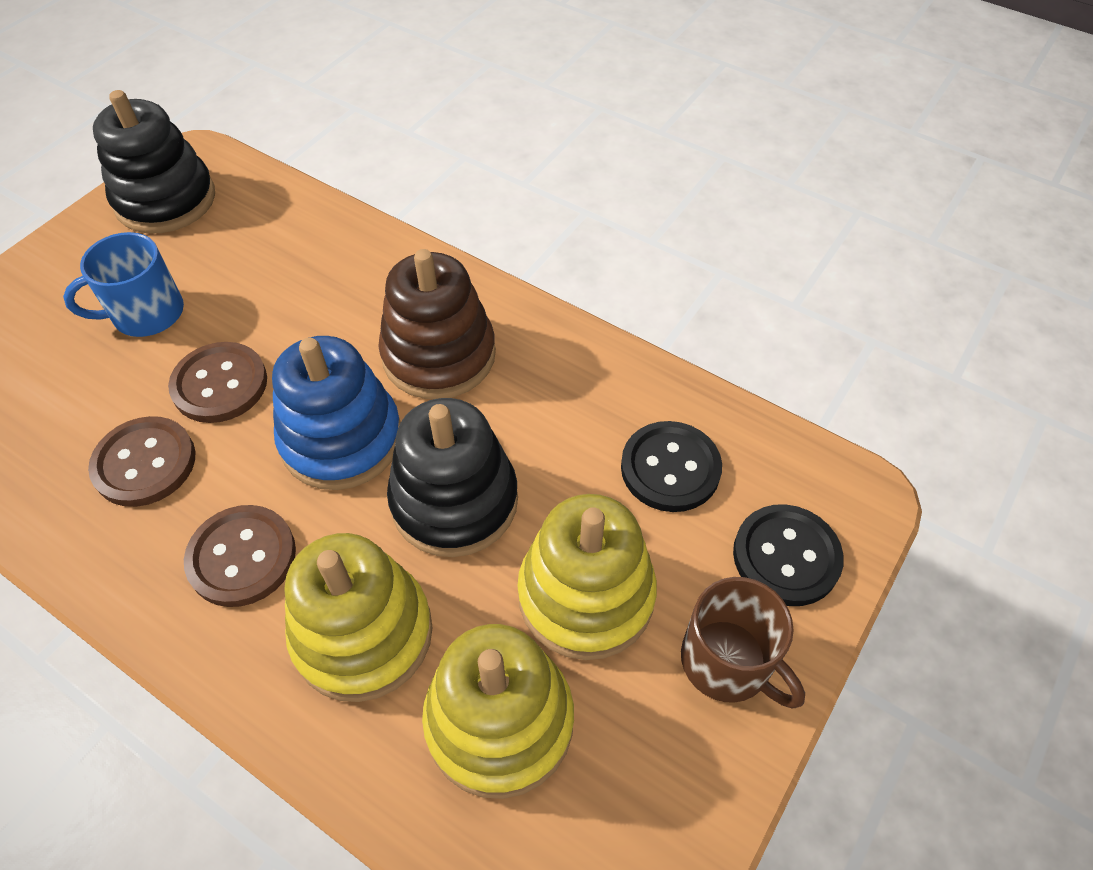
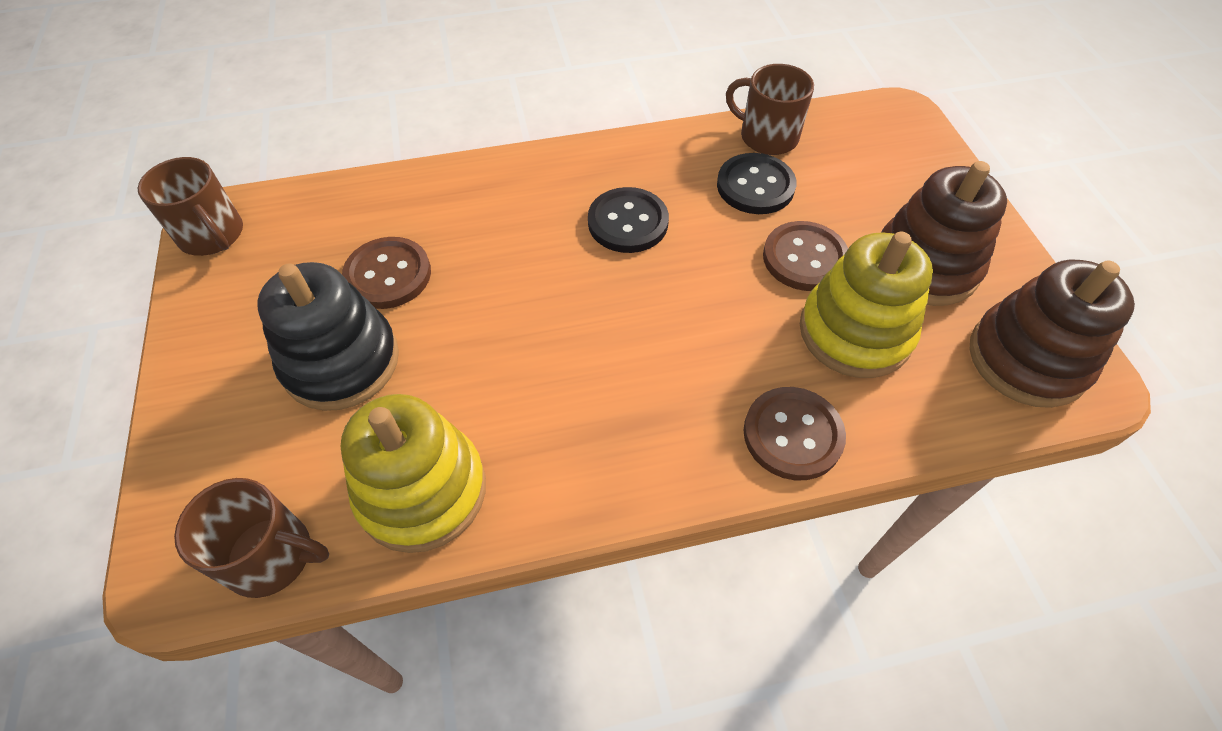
black stacking toy: 2 -> 1
blue mug: 1 -> 0
blue stacking toy: 1 -> 0
brown mug: 1 -> 3
brown stacking toy: 1 -> 2
yellow stacking toy: 3 -> 2

